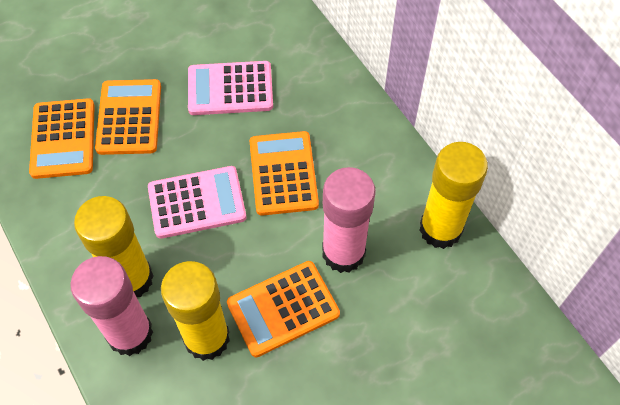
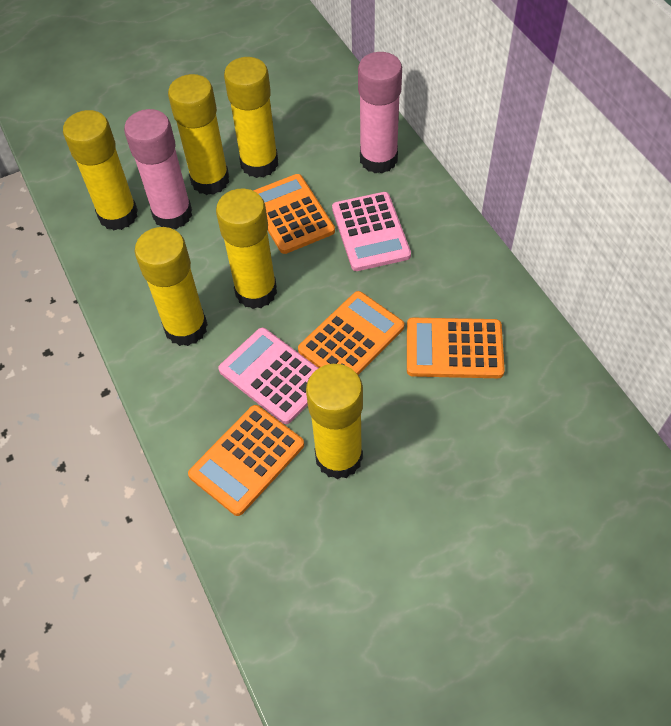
yellow glue stick: 3 -> 6

